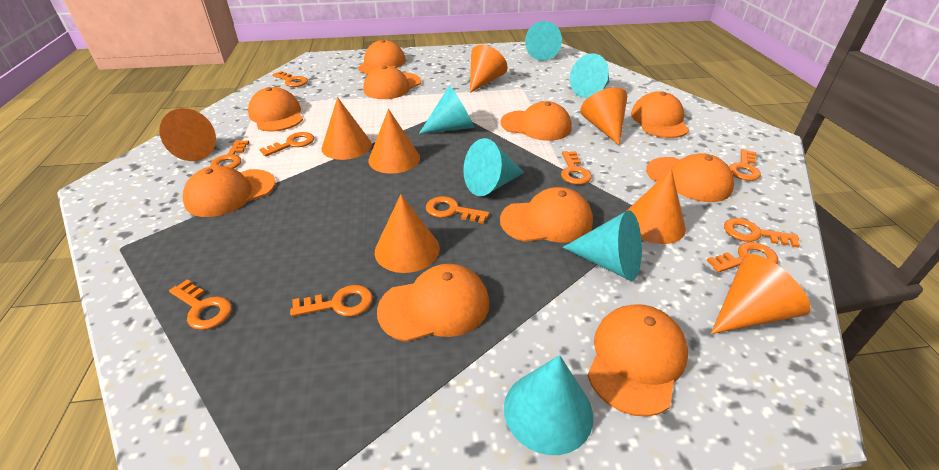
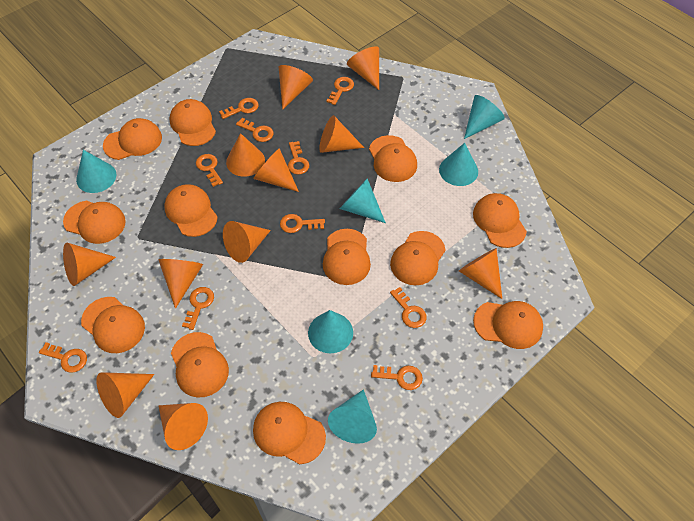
orange cap: 10 -> 12
orange cone: 8 -> 11

